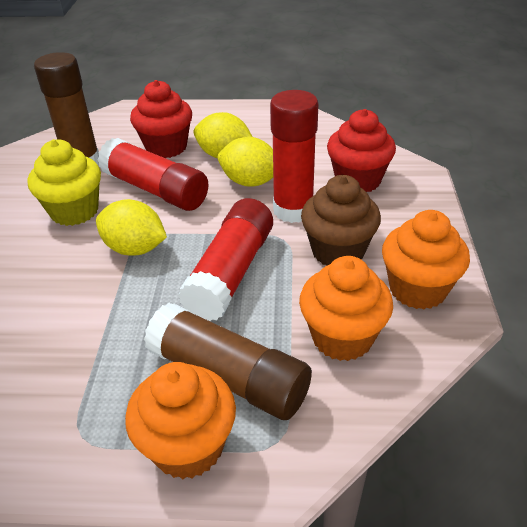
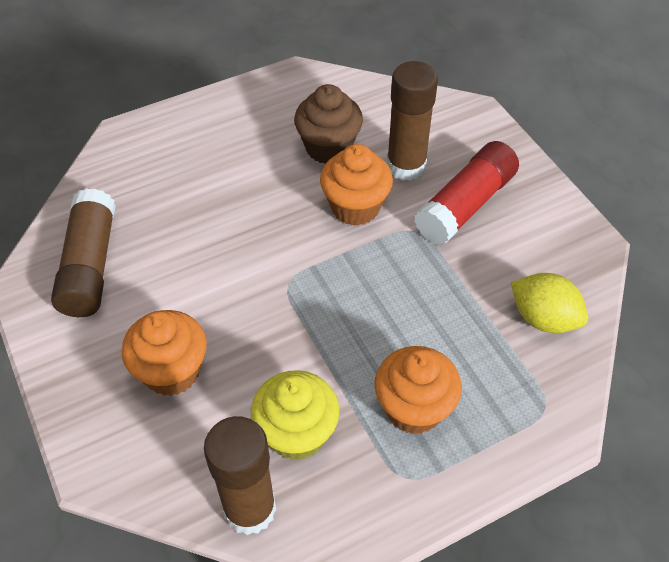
brown glue stick: 2 -> 3
red cupcake: 2 -> 0
red glue stick: 3 -> 1
yellow lemon: 3 -> 1

